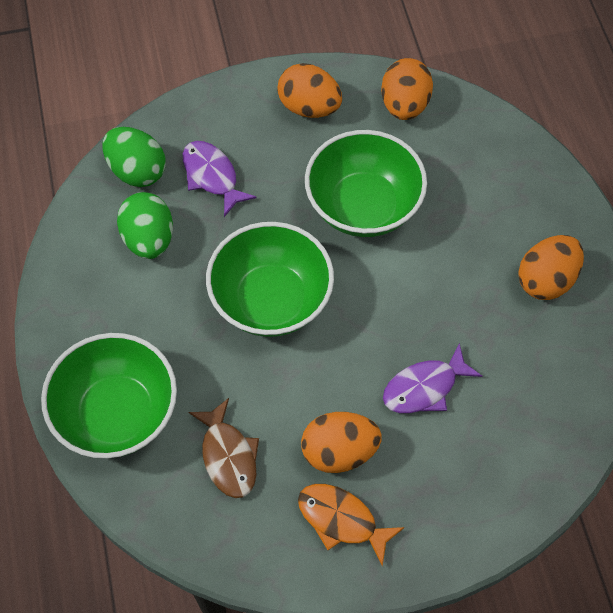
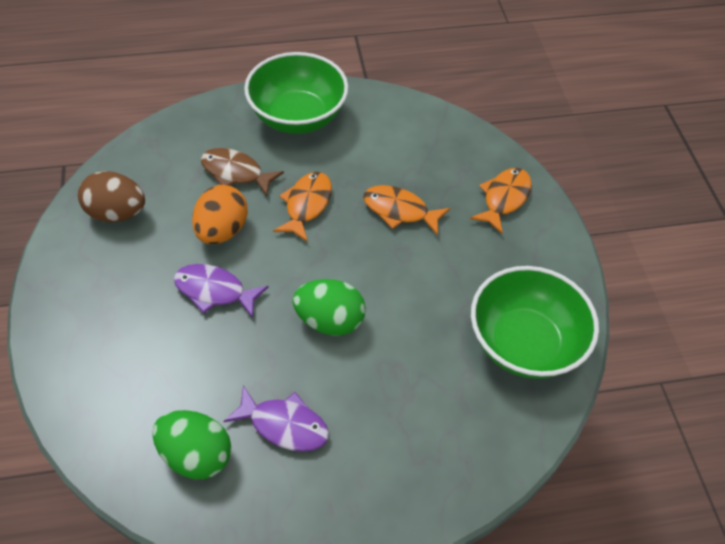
brown egg: 0 -> 1
green bowl: 3 -> 2
orange egg: 4 -> 1
orange fish: 1 -> 3

